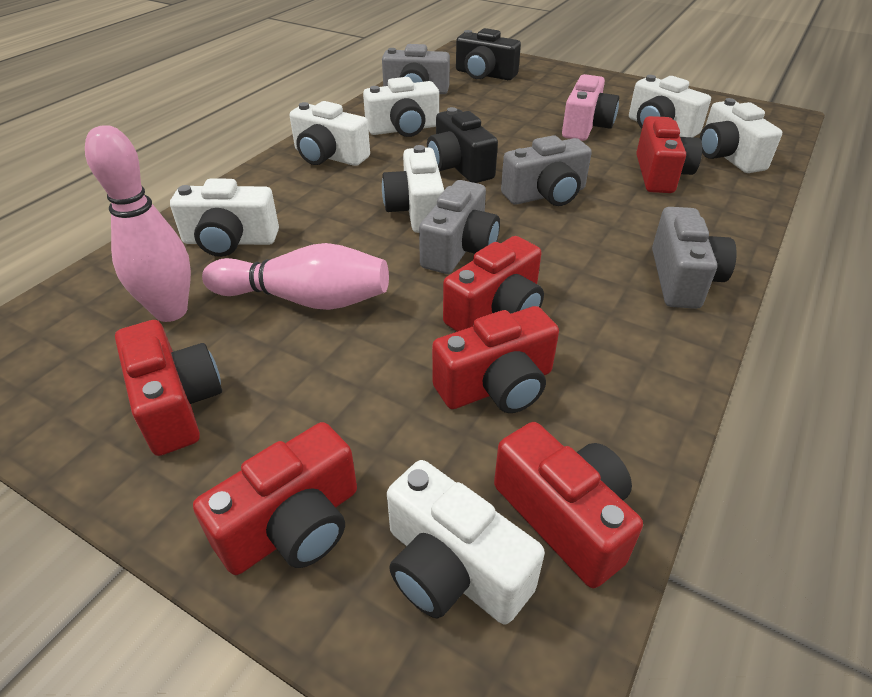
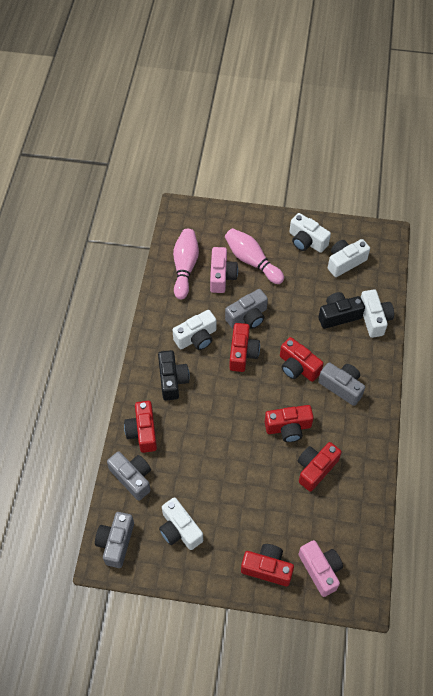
pink camera: 1 -> 2
white camera: 7 -> 5

